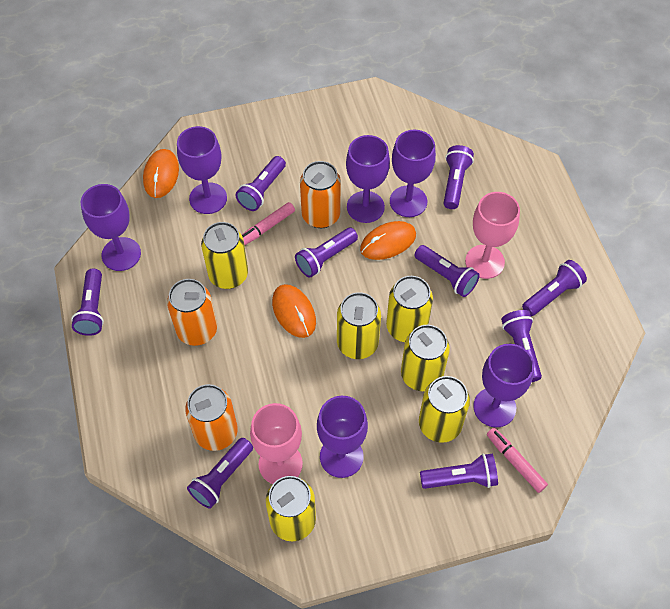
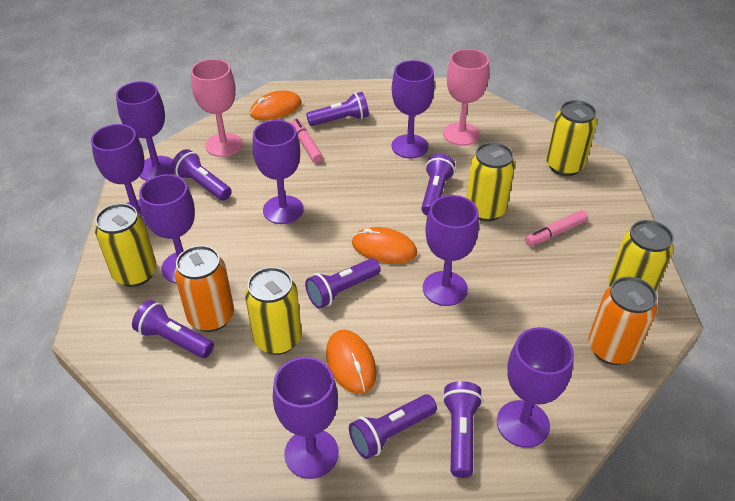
orange can: 3 -> 2
purple flashlight: 9 -> 7
purple goblet: 6 -> 8
yellow can: 6 -> 5

